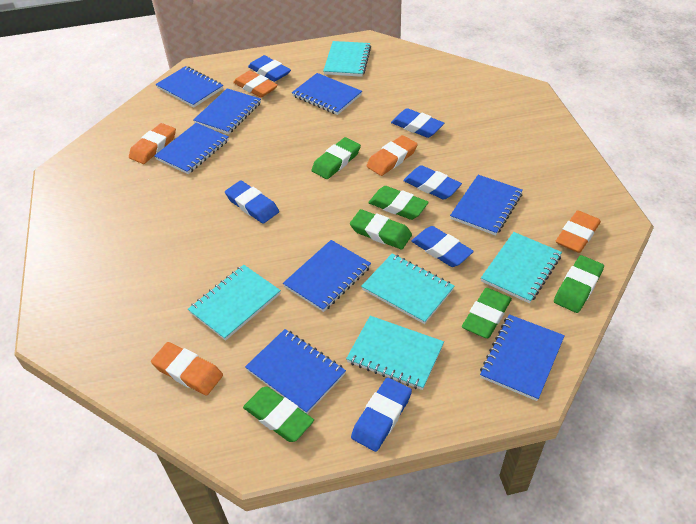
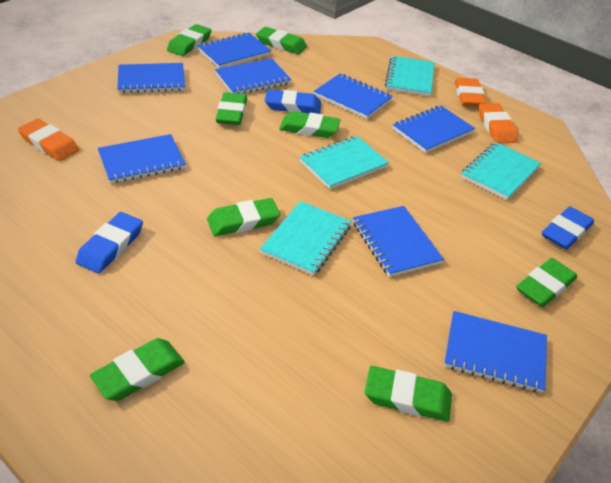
blue eraser: 6 -> 3
green eraser: 6 -> 8
orange eraser: 5 -> 3
turquoise notebook: 5 -> 4

